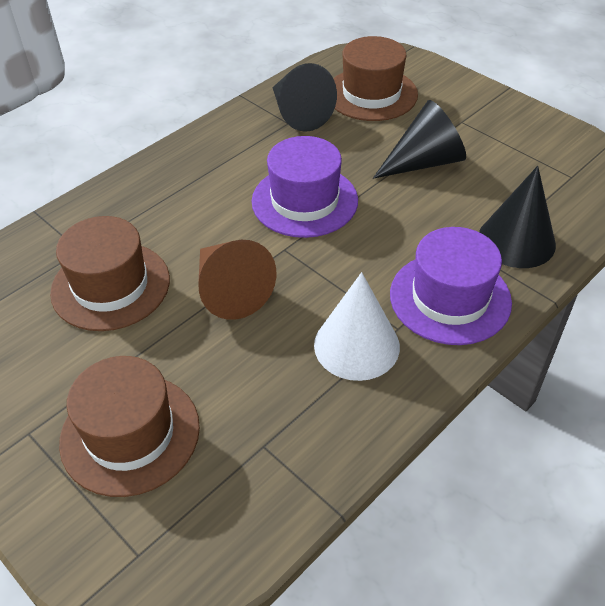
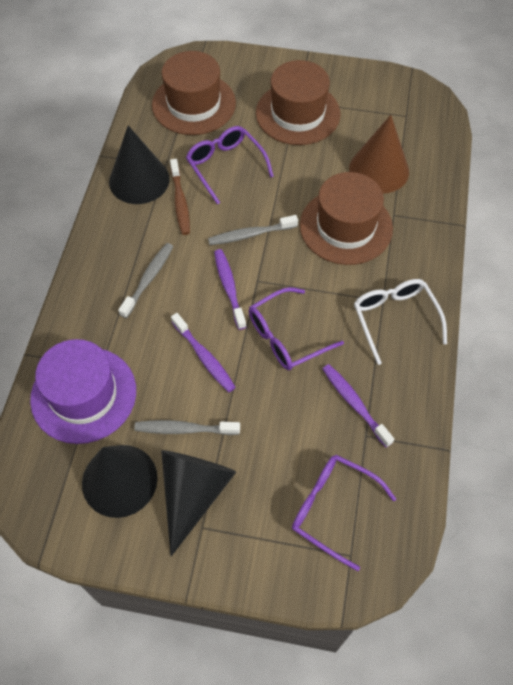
brown toothbrush: 0 -> 1
grey toothbrush: 0 -> 3
purple glasses: 0 -> 3
purple hat: 2 -> 1
purple toothbrush: 0 -> 3
white cone: 1 -> 0
white glasses: 0 -> 1

